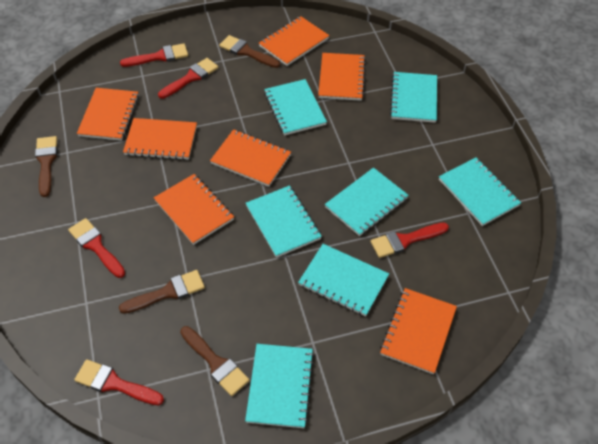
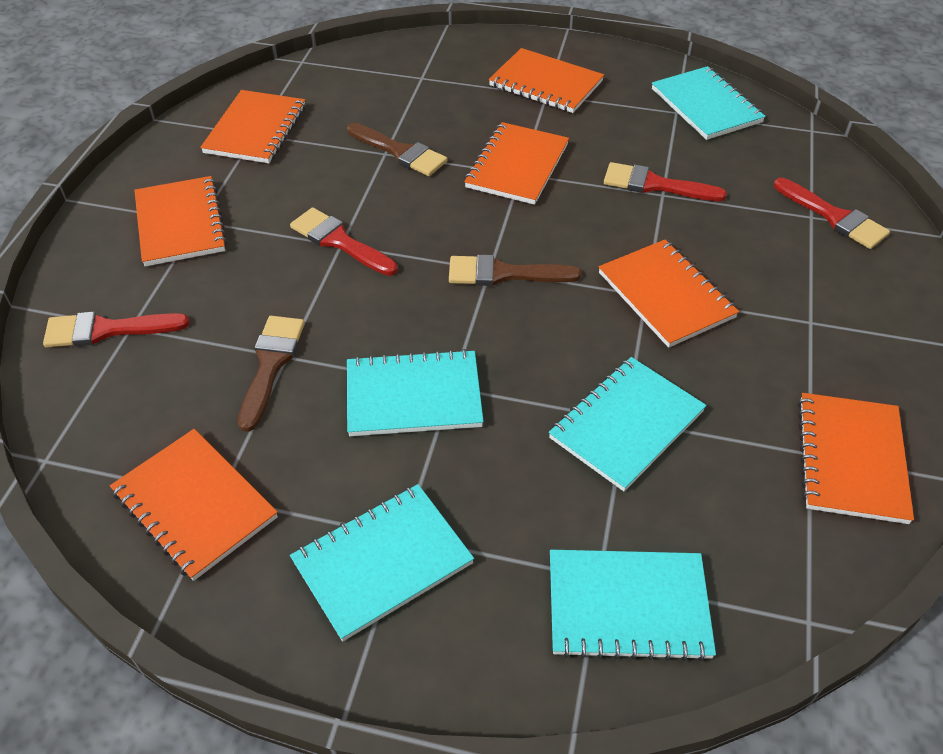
brown brush: 4 -> 3
red brush: 5 -> 4
turquoise notebook: 7 -> 5

